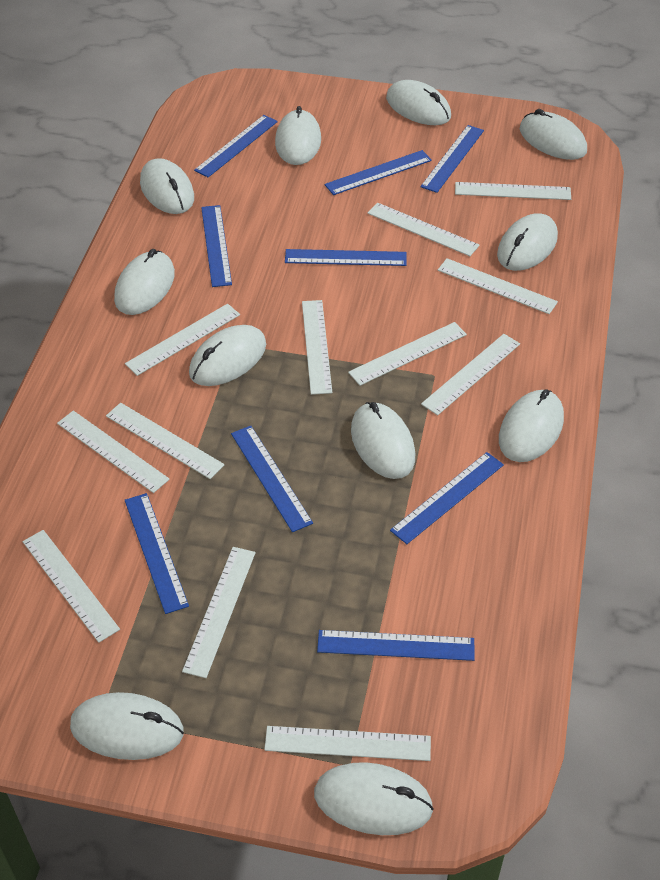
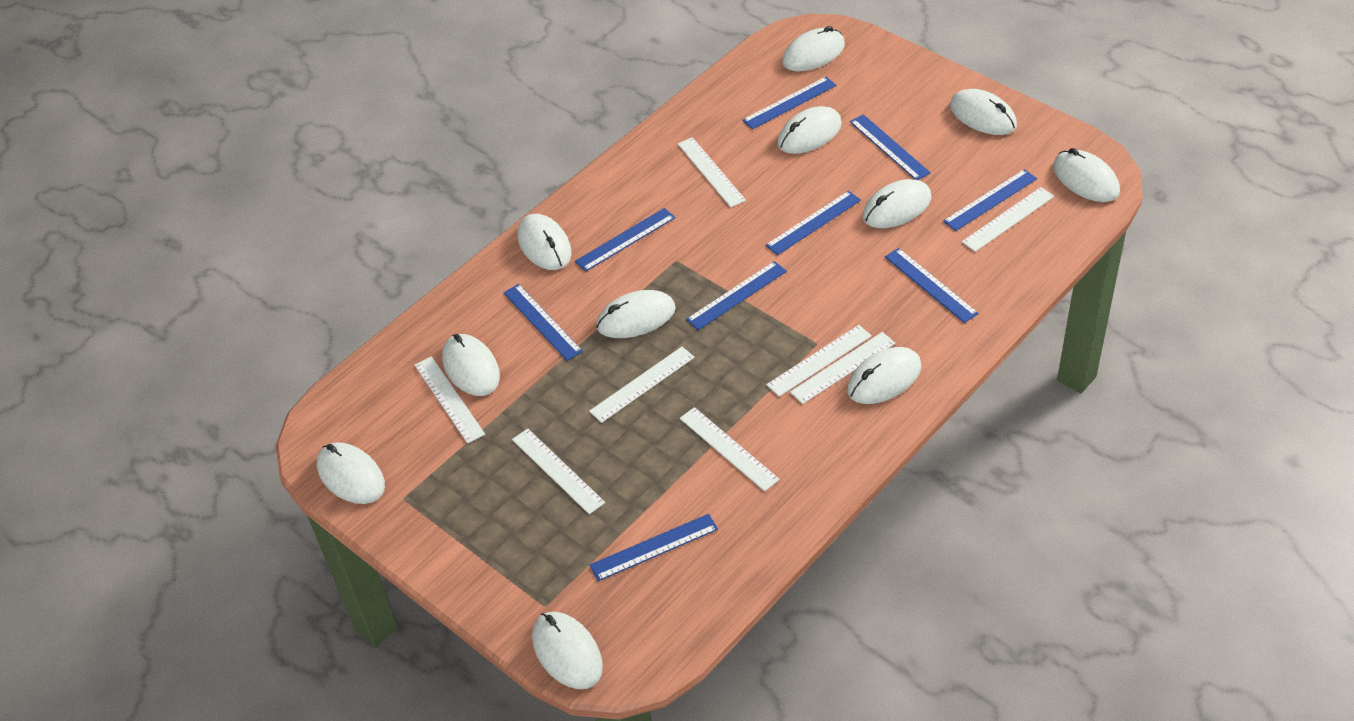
white ruler: 12 -> 8

